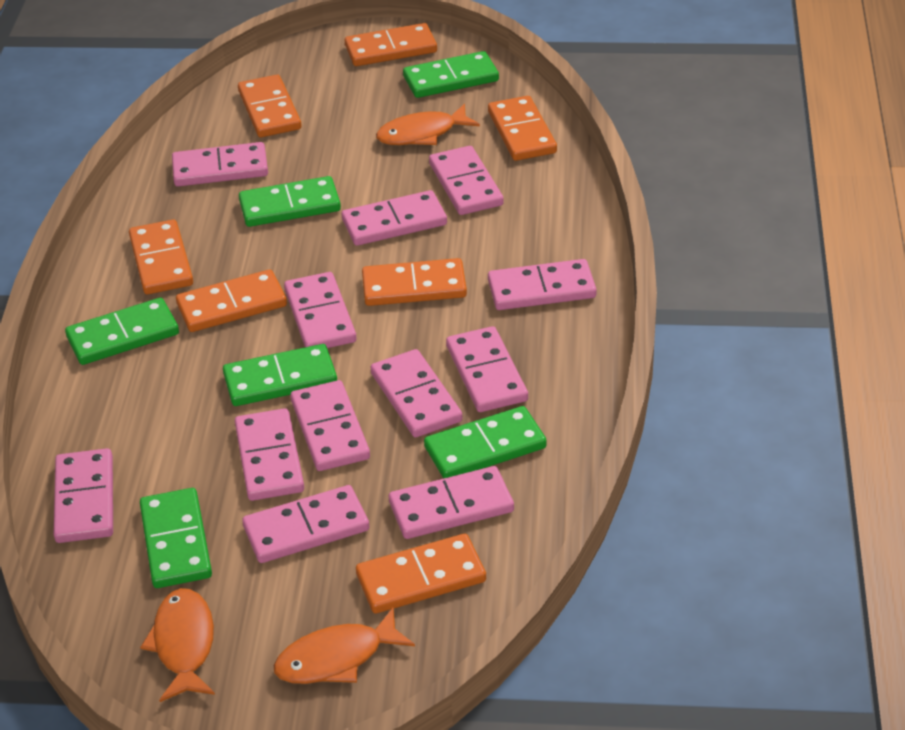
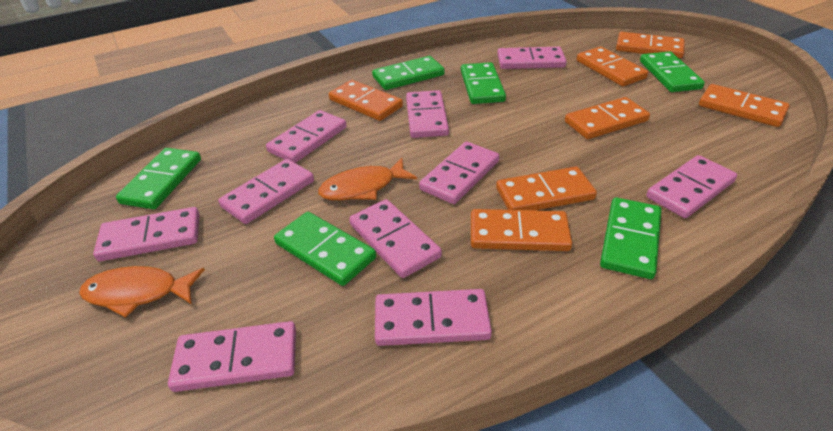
orange fish: 3 -> 2
pink domino: 12 -> 10

